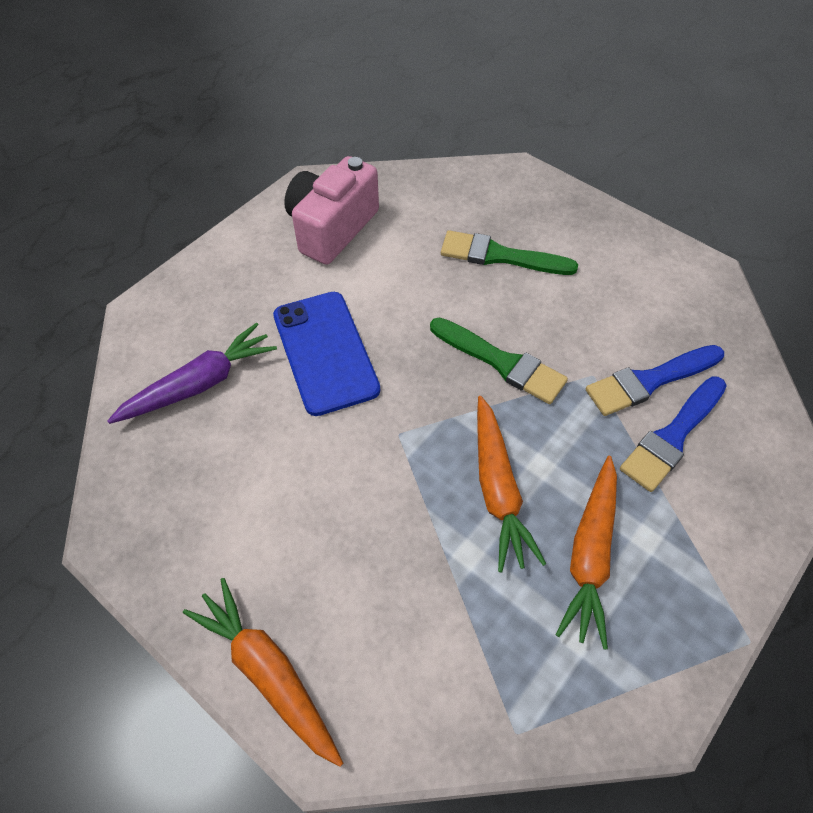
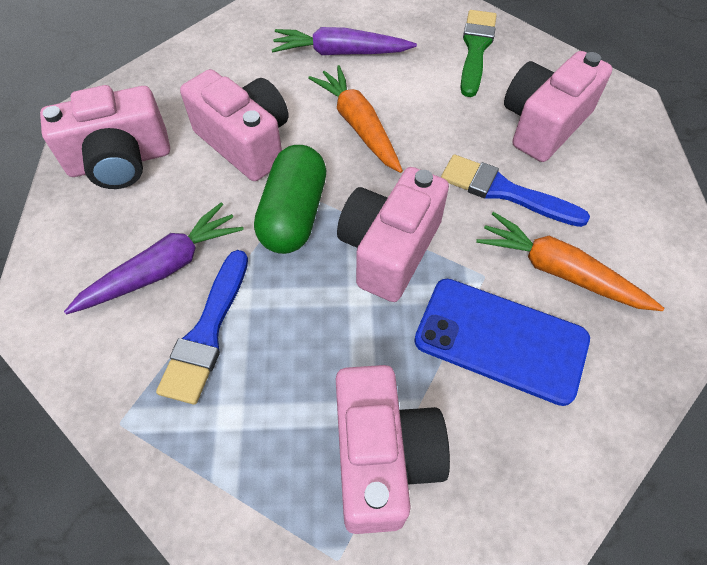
green brush: 2 -> 1
green capsule: 0 -> 1
orange carrot: 3 -> 2
pink camera: 1 -> 5
purple carrot: 1 -> 2

